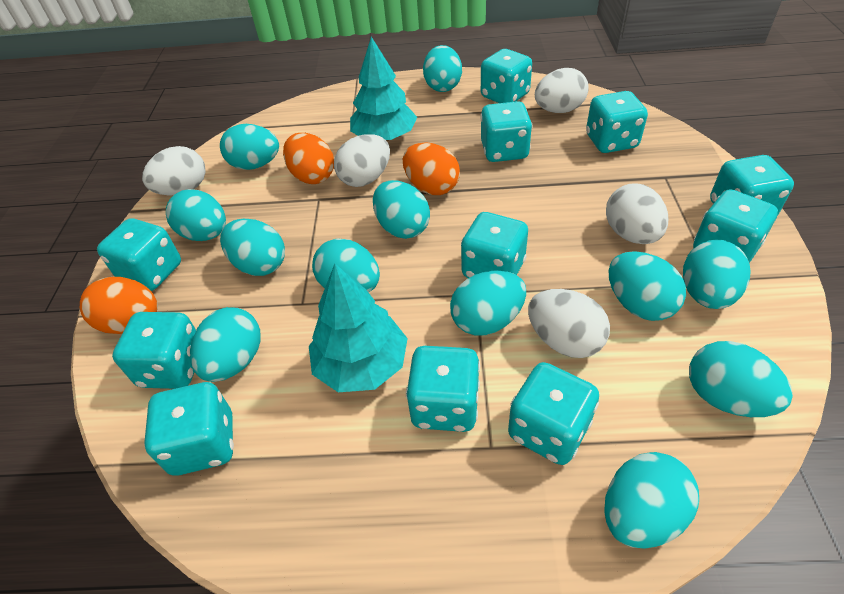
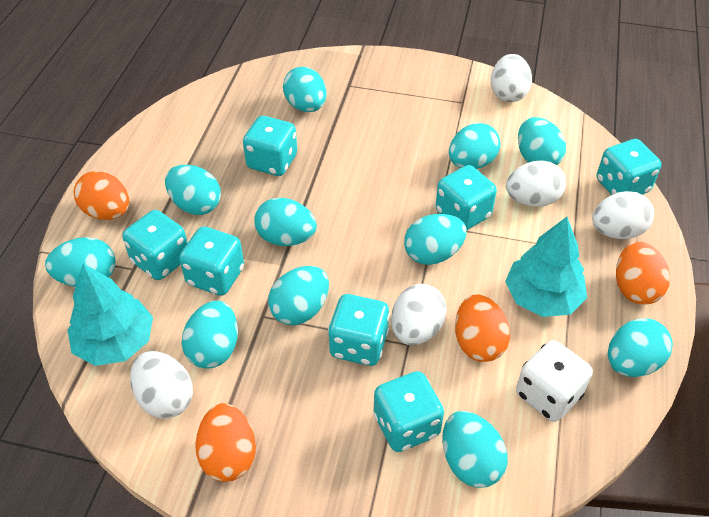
orange egg: 3 -> 4
turquoise dice: 11 -> 7
turquoise egg: 12 -> 11
white dice: 0 -> 1

